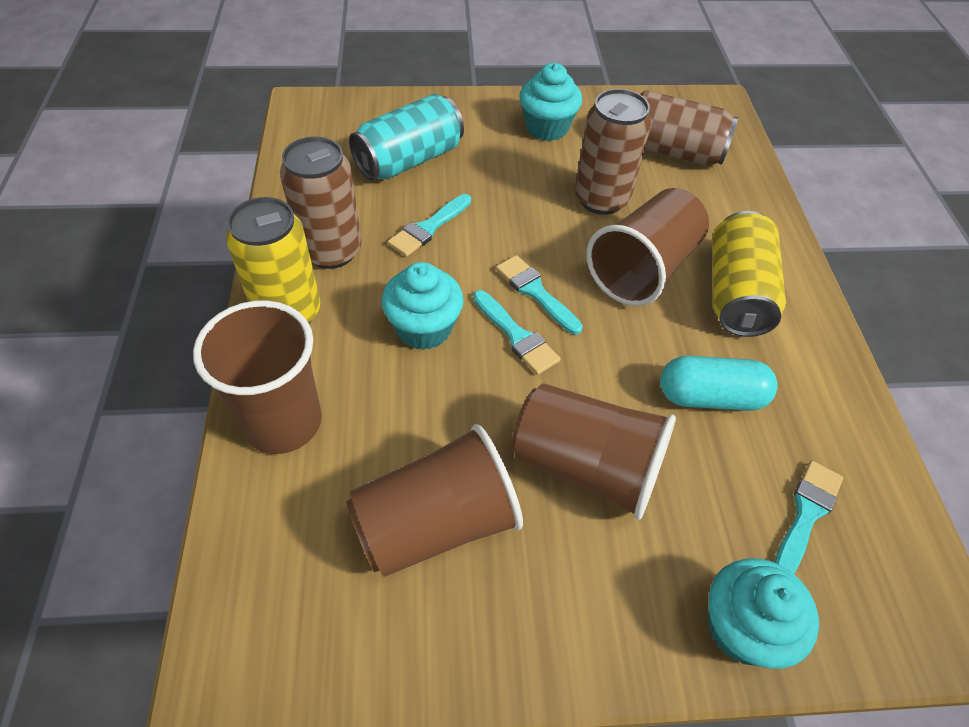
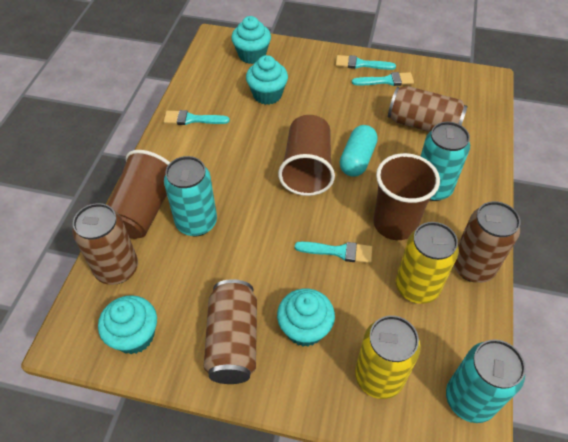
brown can: 3 -> 4
brown cup: 4 -> 3
turquoise can: 1 -> 3
turquoise cupcake: 3 -> 4

